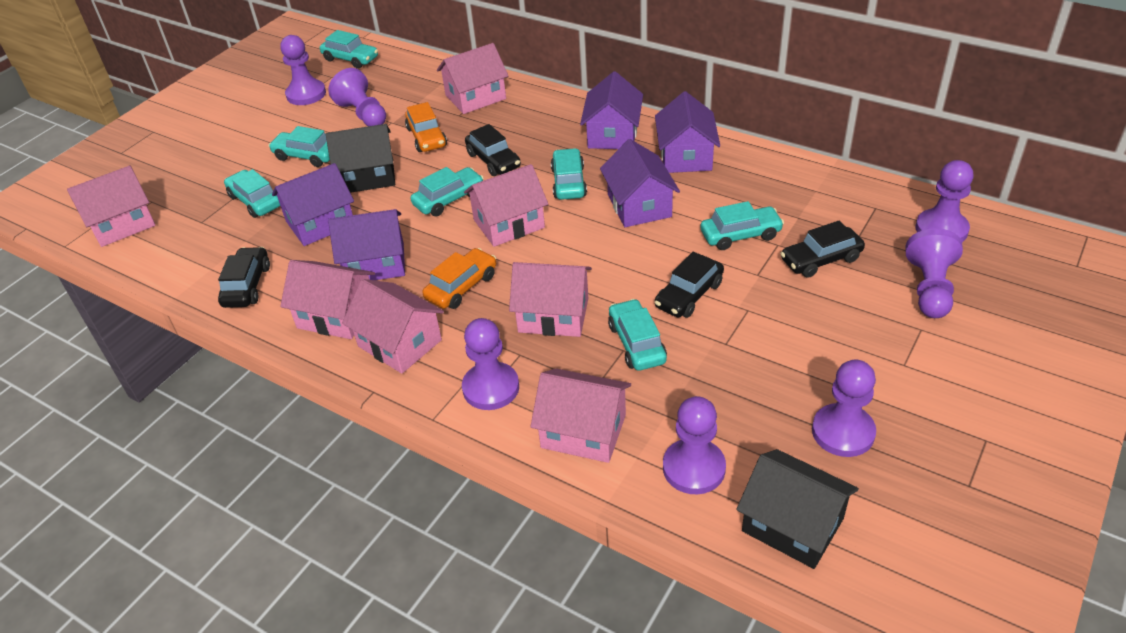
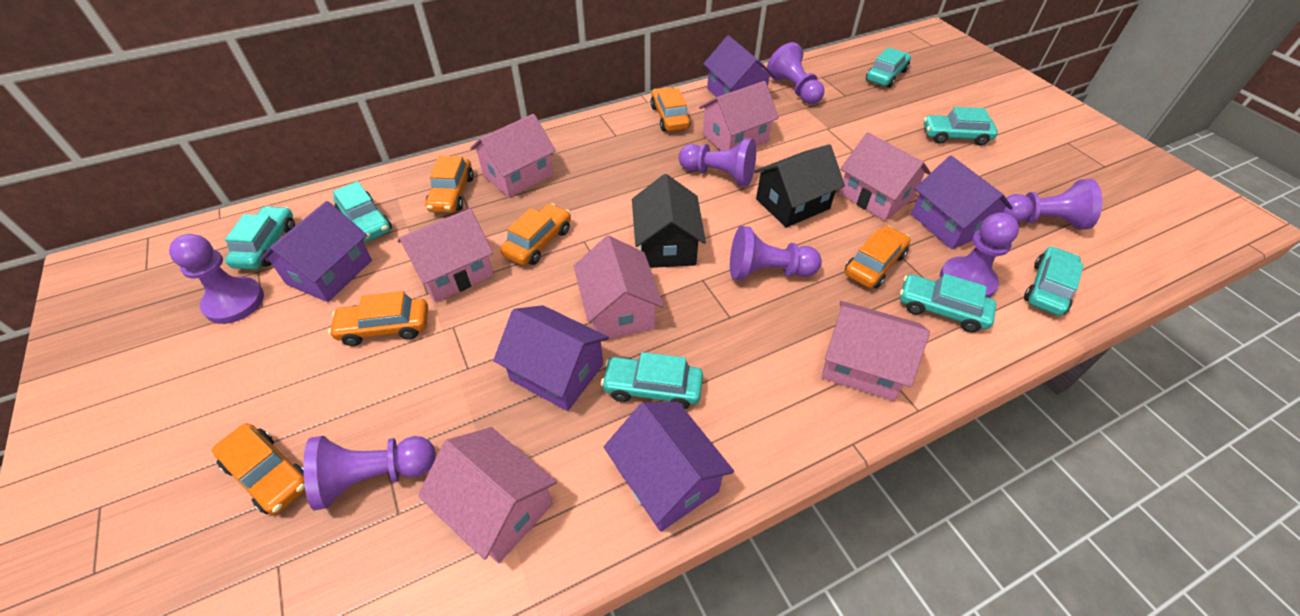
black car: 4 -> 0
orange car: 2 -> 6

